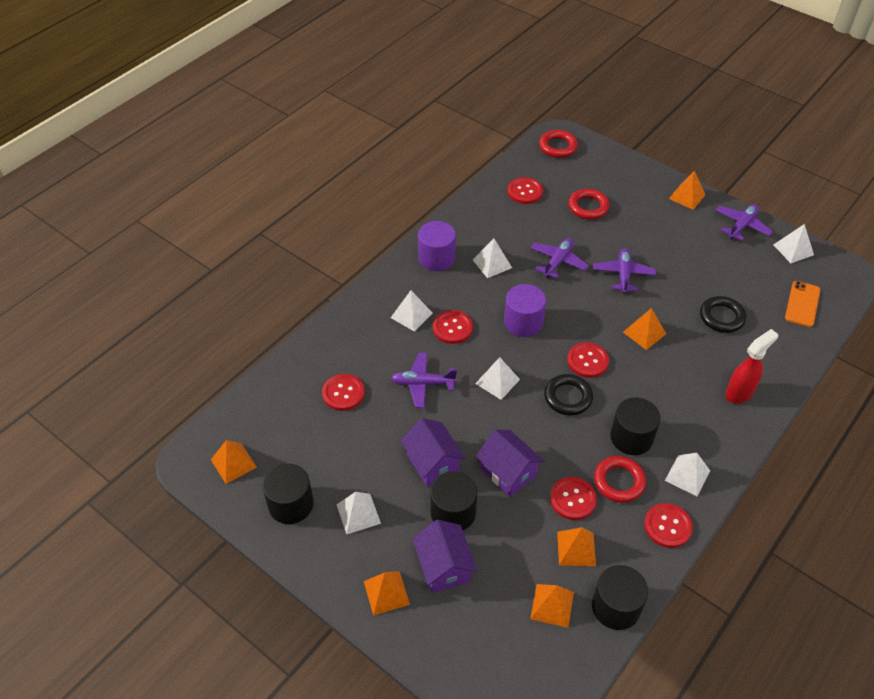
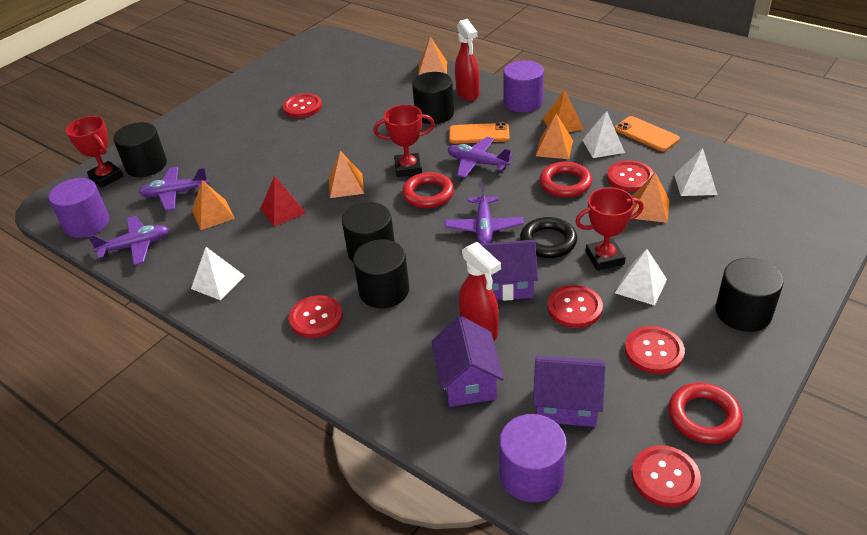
black cylinder: 4 -> 5
black ring: 2 -> 1
orange phone: 1 -> 2
purple cylinder: 2 -> 3
red pyramid: 0 -> 1
red spray bottle: 1 -> 2
red trophy: 0 -> 3
white pyramid: 6 -> 4

